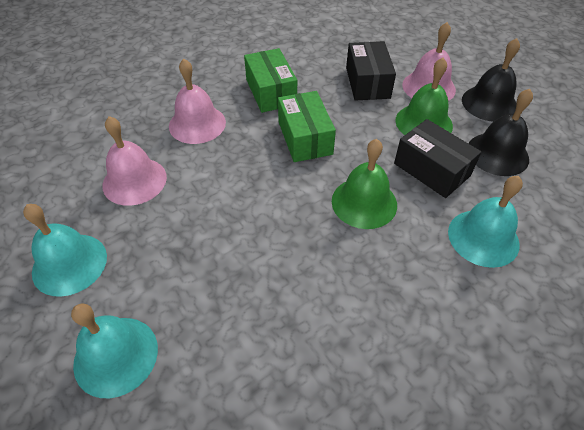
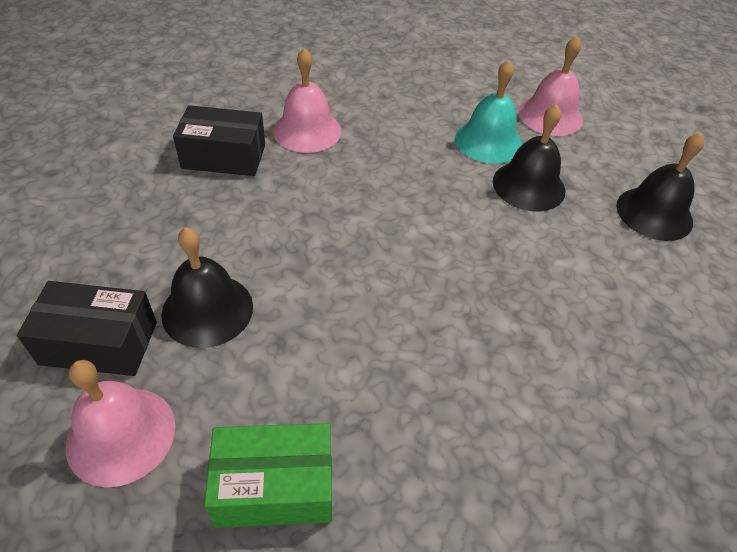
black bell: 2 -> 3
green bell: 2 -> 0
green box: 2 -> 1
turquoise bell: 3 -> 1

